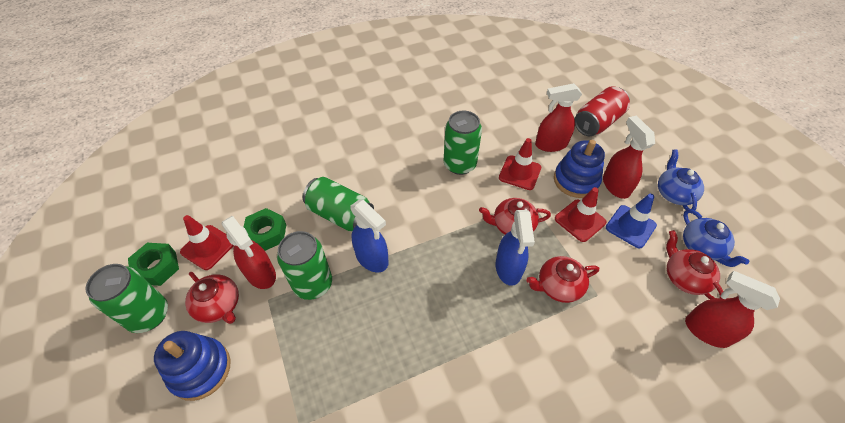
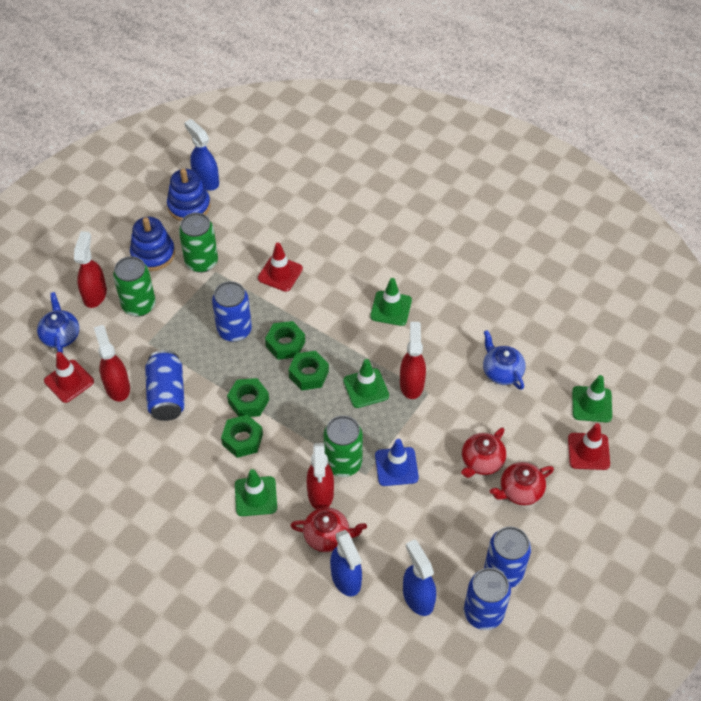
blue can: 0 -> 4
blue spray bottle: 2 -> 3
green can: 4 -> 3
green nut: 2 -> 4
green traffic cone: 0 -> 4
red can: 1 -> 0
red teapot: 4 -> 3

